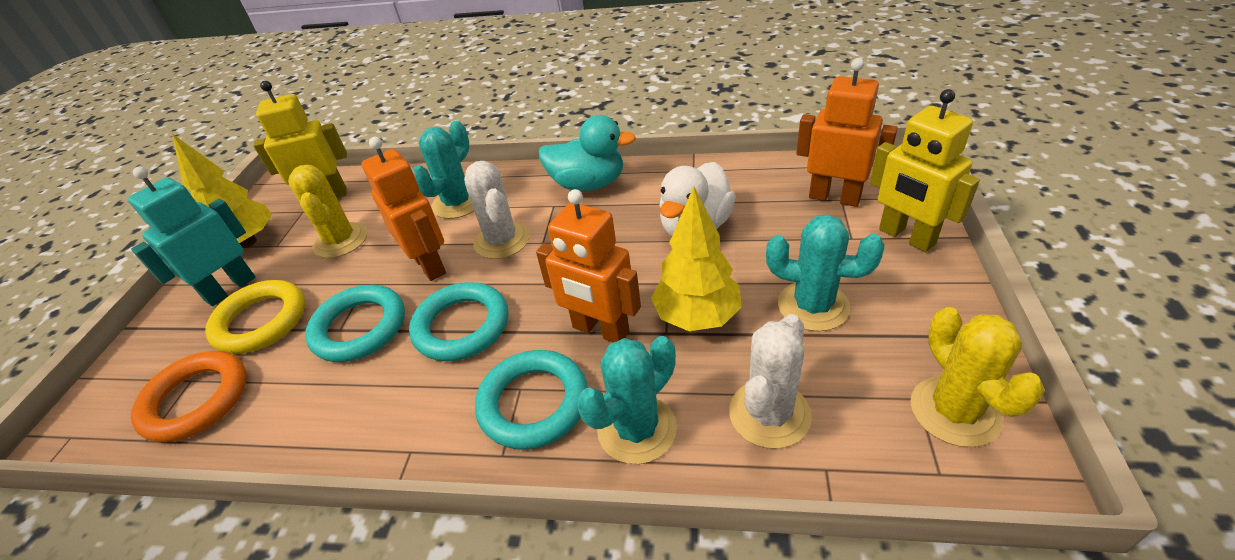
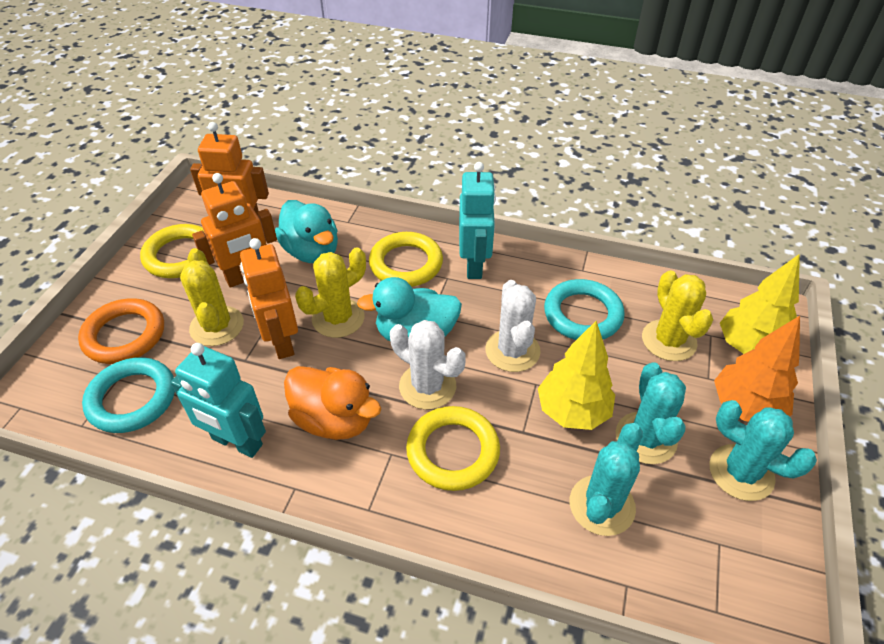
orange duck: 0 -> 1
orange tree: 0 -> 1
turquoise duck: 1 -> 2
turquoise ring: 3 -> 2
turquoise robot: 1 -> 2
white duck: 1 -> 0
yellow cactus: 2 -> 3
yellow ring: 1 -> 3
yellow robot: 2 -> 0

